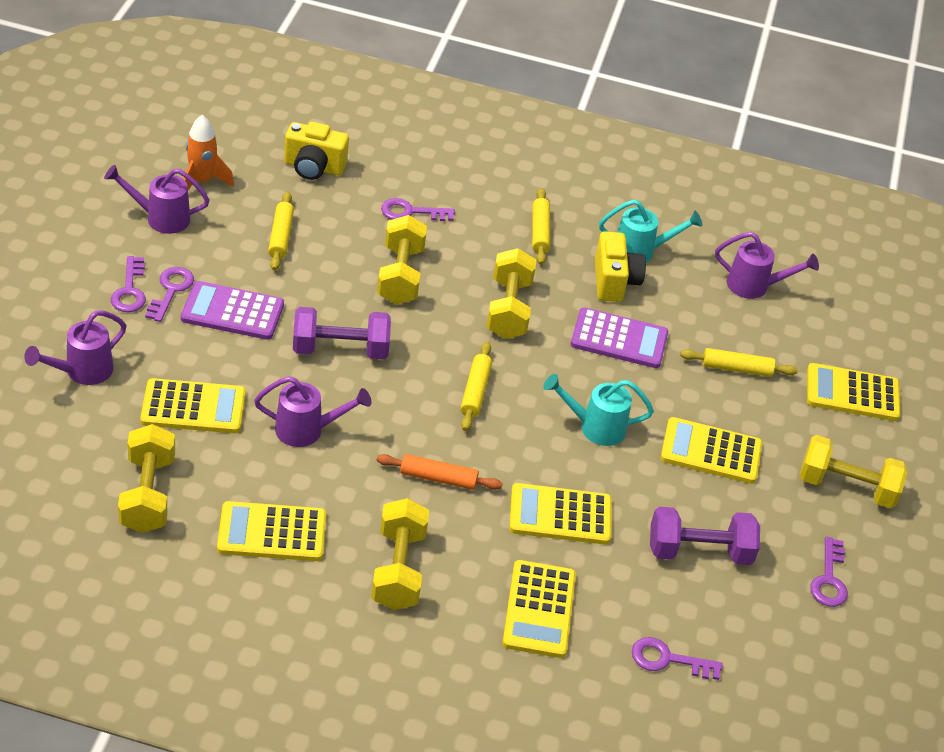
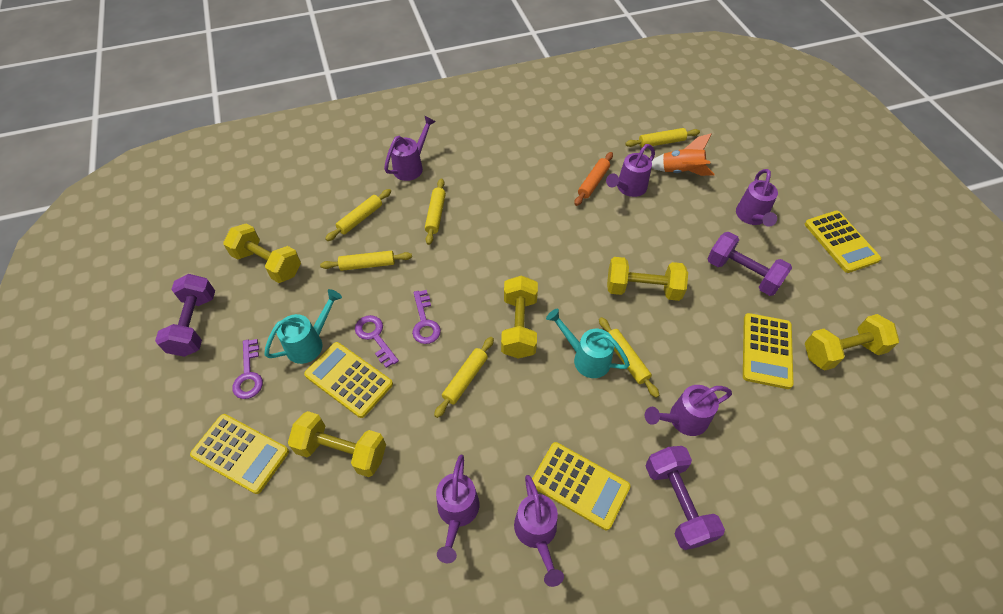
purple calculator: 2 -> 0
purple dumbbell: 2 -> 3
purple key: 5 -> 3
purple watering can: 4 -> 6
yellow calculator: 6 -> 5
yellow camera: 2 -> 0
yellow rolling pin: 4 -> 6

